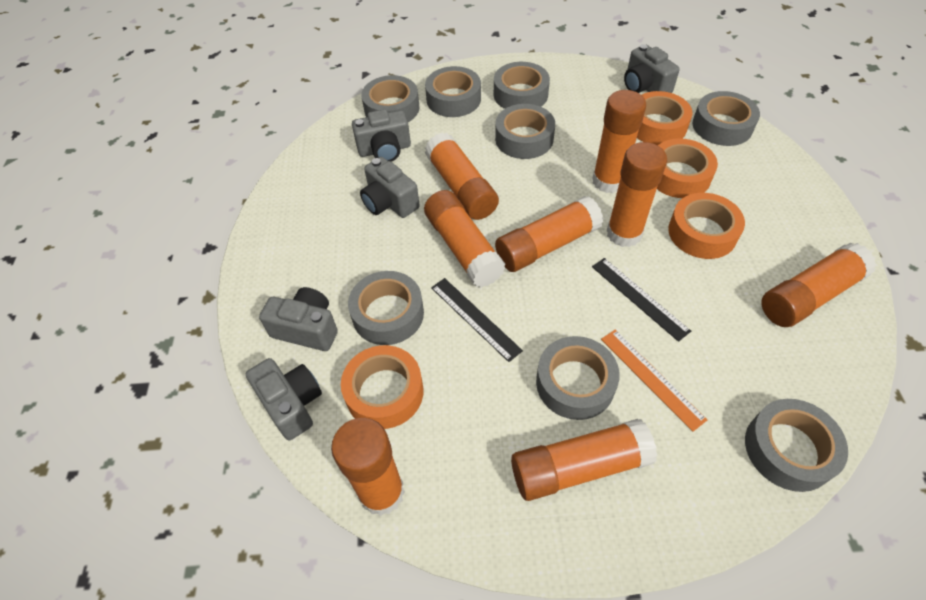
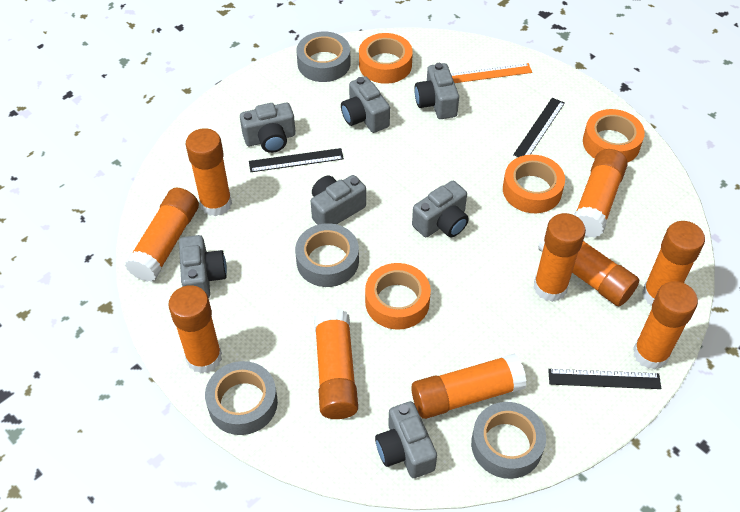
black ruler: 2 -> 3
grey camera: 5 -> 7
grey tape: 8 -> 4
orange glue stick: 8 -> 10

